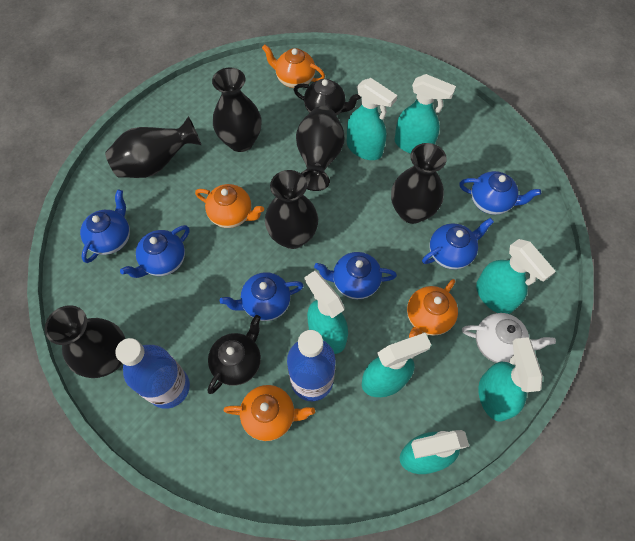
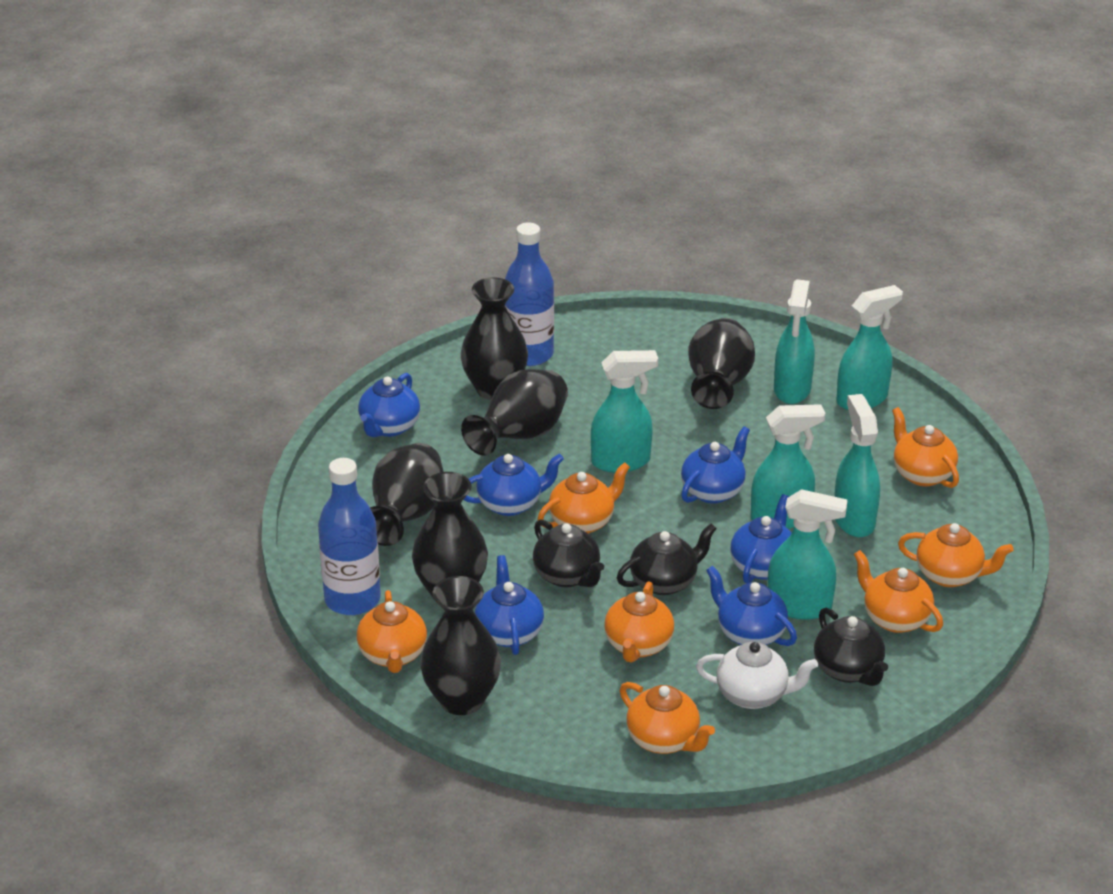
black teapot: 2 -> 3
orange teapot: 4 -> 7
turquoise spray bottle: 7 -> 6

